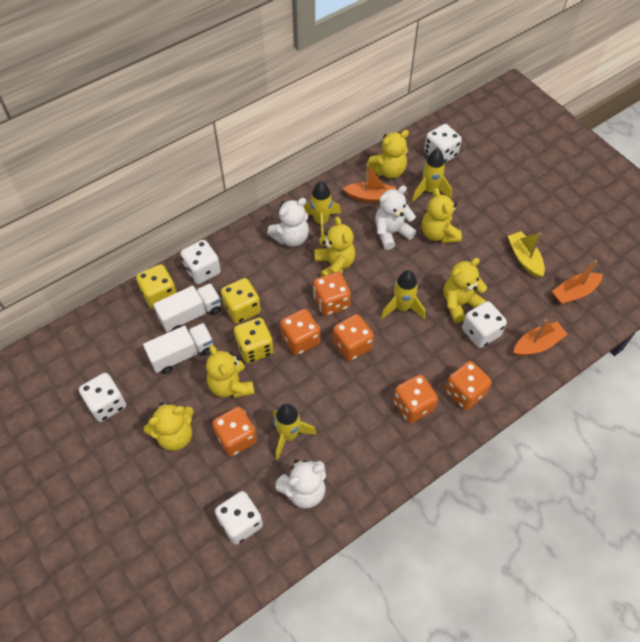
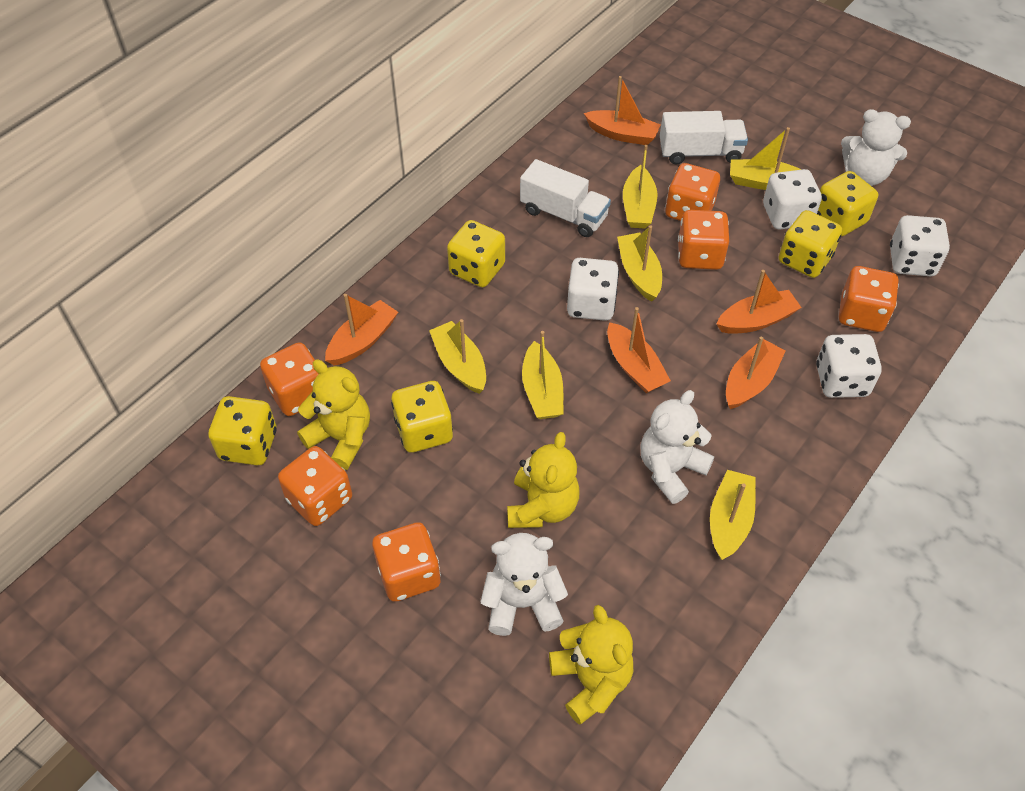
orange boat: 3 -> 5
white dice: 5 -> 4
yellow boat: 1 -> 6
yellow dice: 3 -> 5
yellow rocket: 4 -> 0
yellow teddy bear: 6 -> 3

